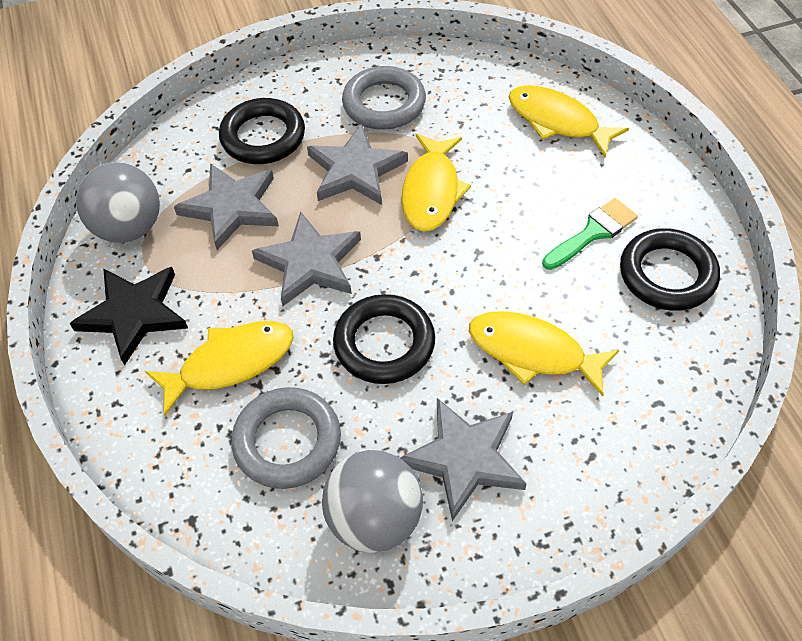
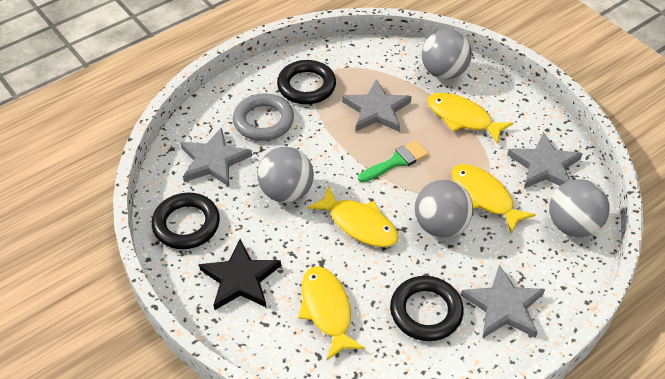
grey ball: 2 -> 4
grey ring: 2 -> 1

